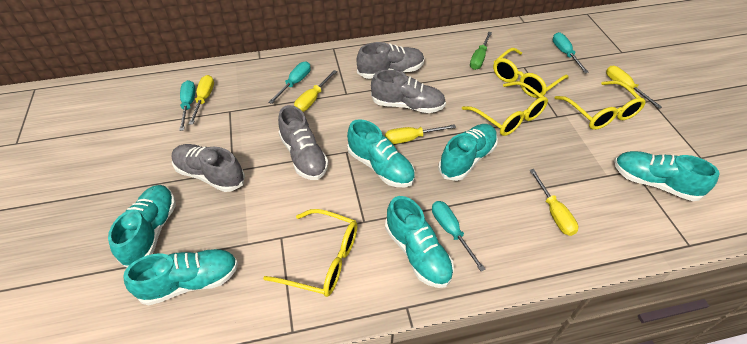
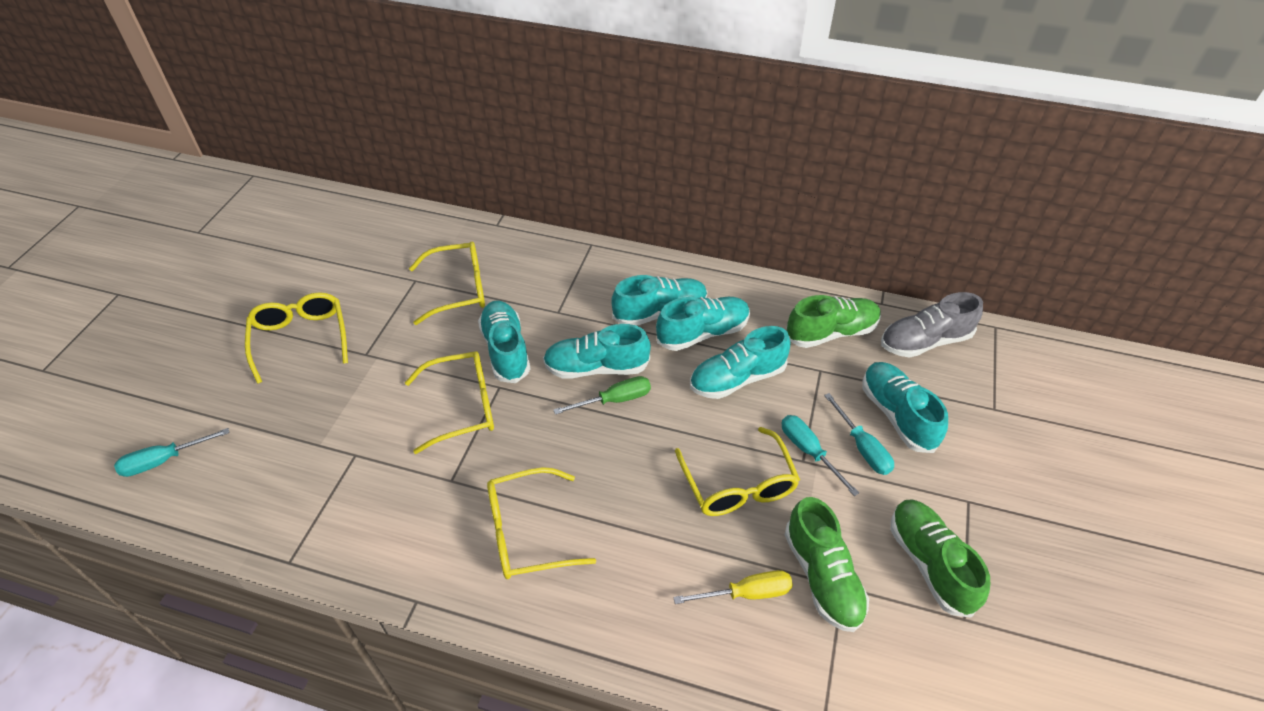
green shoe: 0 -> 3
grey shoe: 4 -> 1
turquoise screwdriver: 4 -> 3
yellow glasses: 4 -> 5
yellow screwdriver: 5 -> 1

